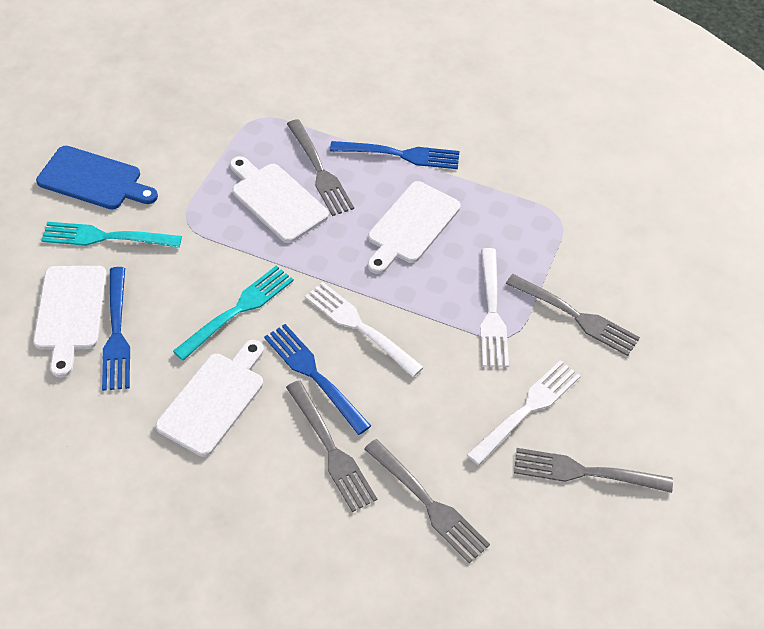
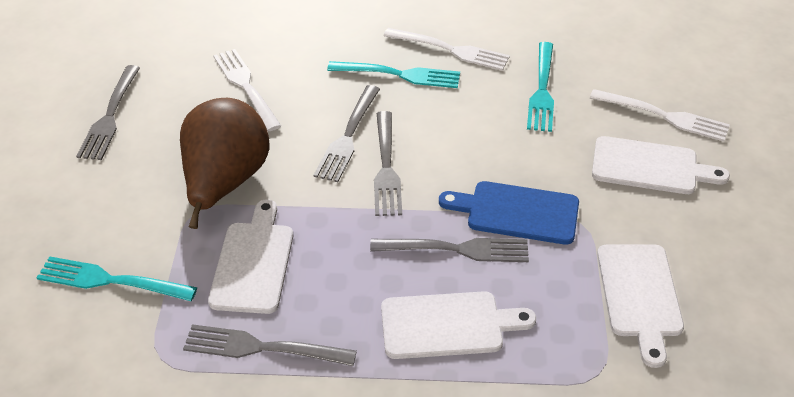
blue fork: 3 -> 0
brown pear: 0 -> 1
turquoise fork: 2 -> 3

